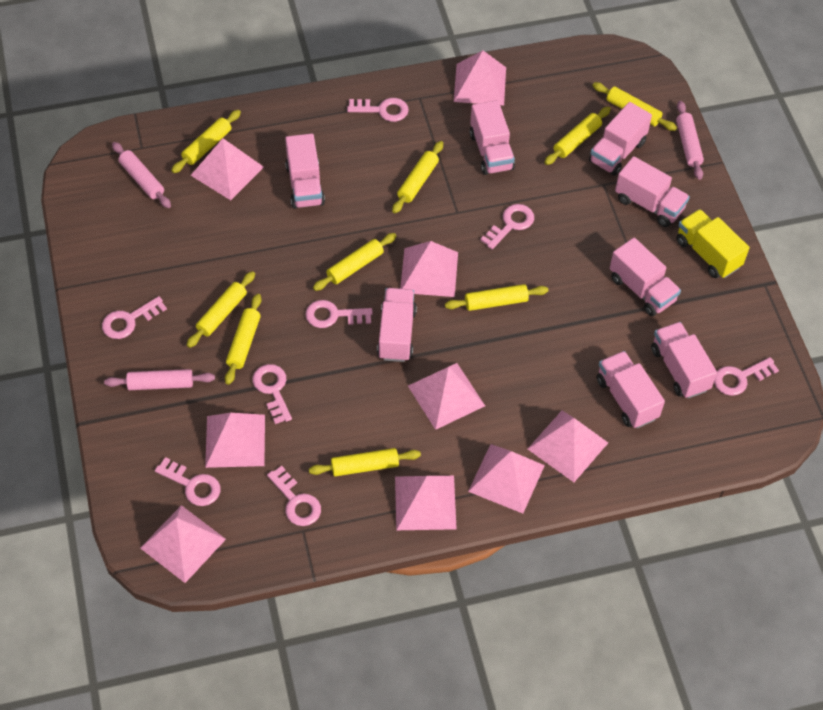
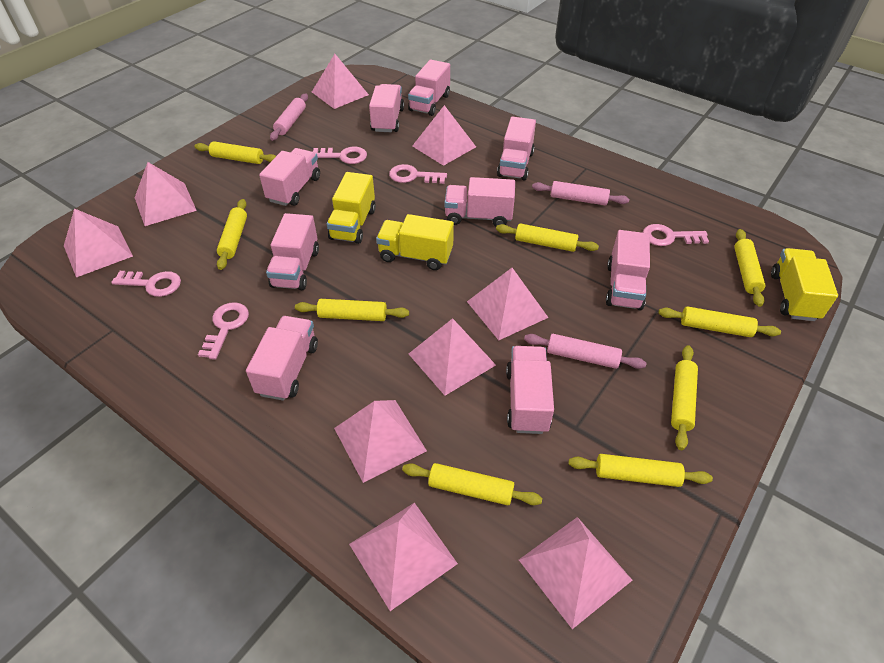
pink key: 8 -> 5
pink truck: 8 -> 9
yellow truck: 1 -> 3

